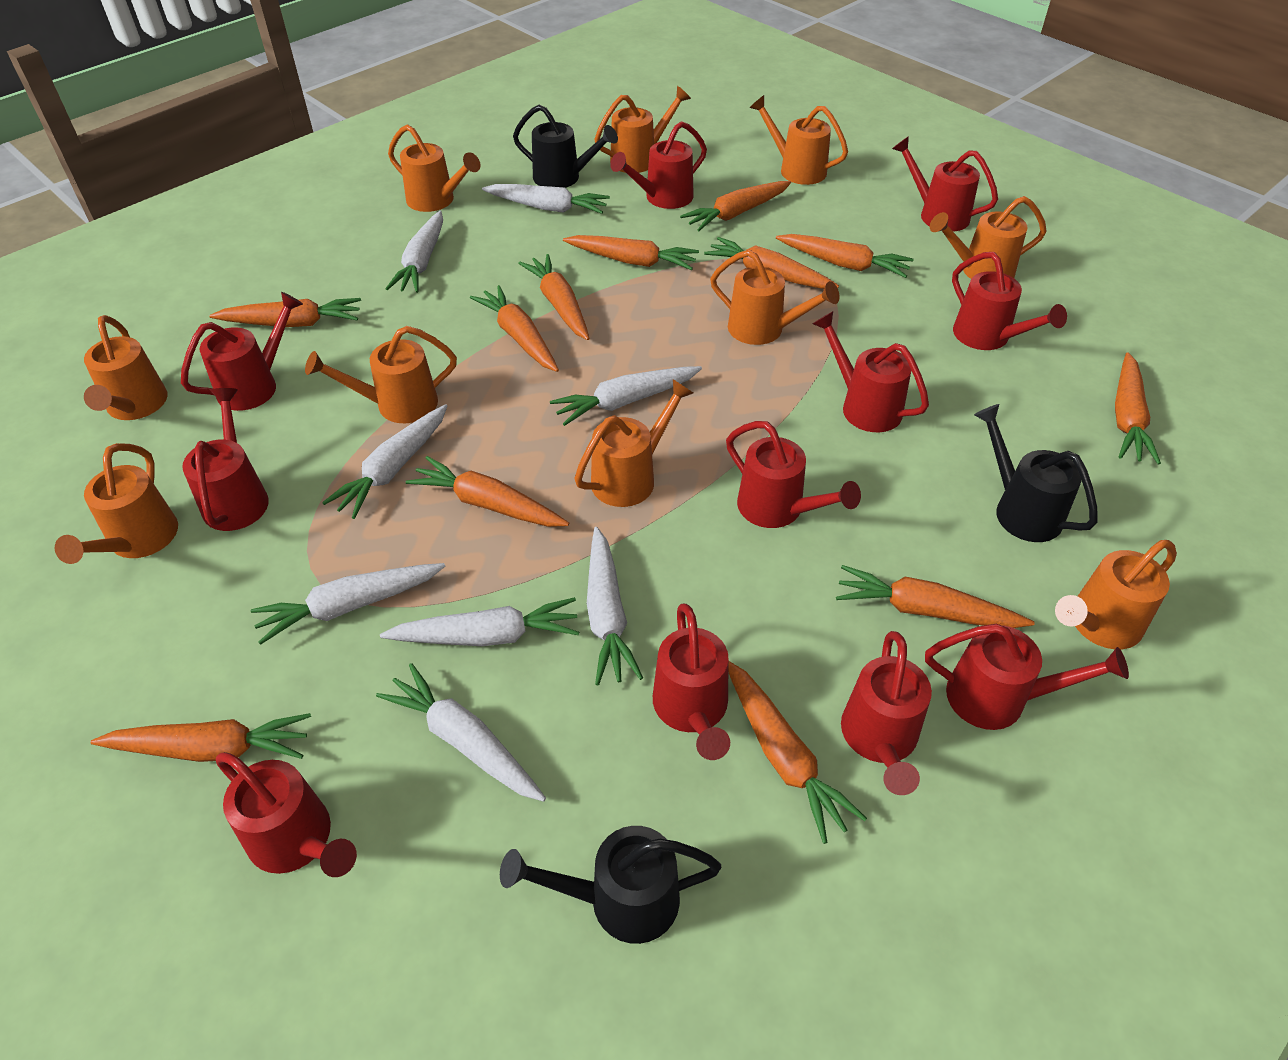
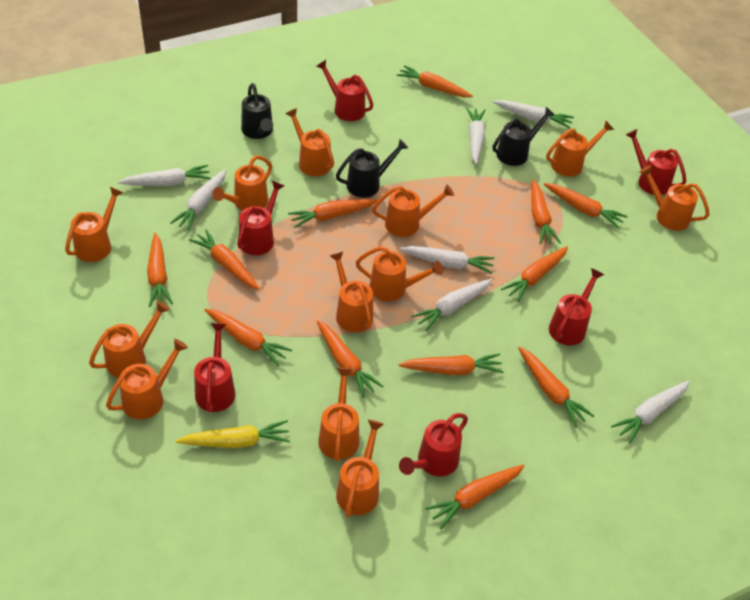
orange watering can: 10 -> 12
red watering can: 11 -> 6
white carrot: 8 -> 7
yellow carrot: 0 -> 1

